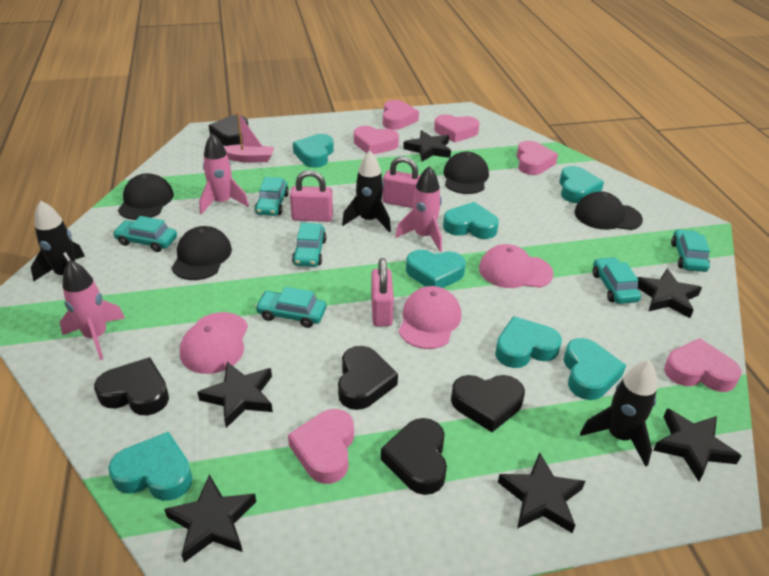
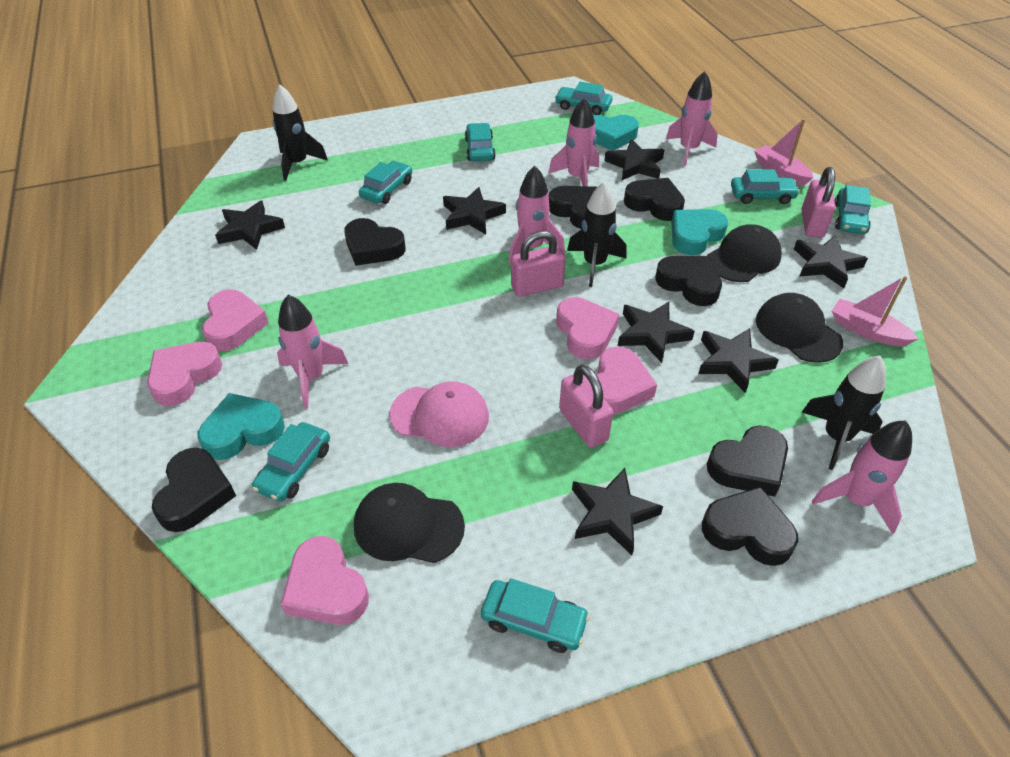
black cap: 4 -> 3
black heart: 5 -> 7
black star: 6 -> 7
pink boat: 1 -> 2
pink cap: 3 -> 1
pink heart: 6 -> 5
pink rocket: 3 -> 5
turquoise car: 6 -> 7
turquoise heart: 7 -> 3

